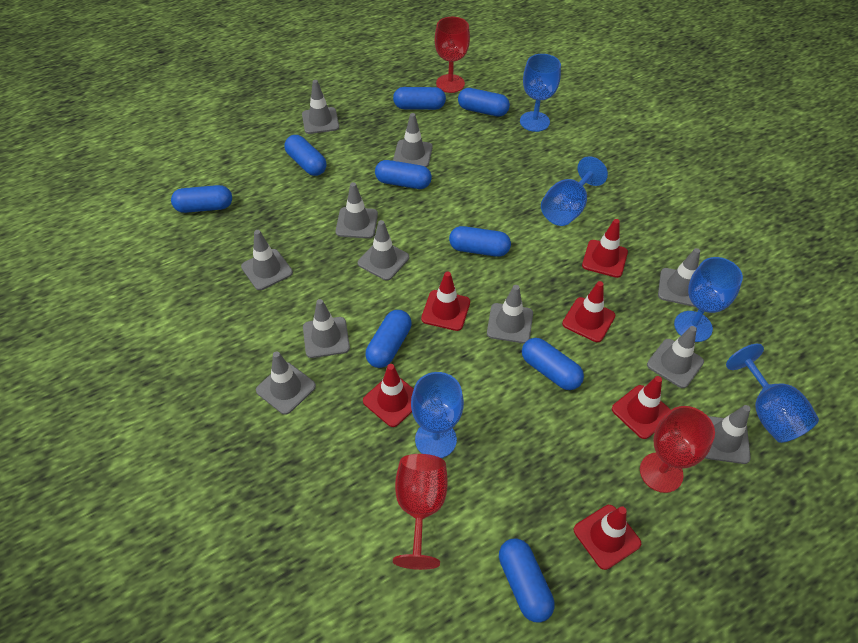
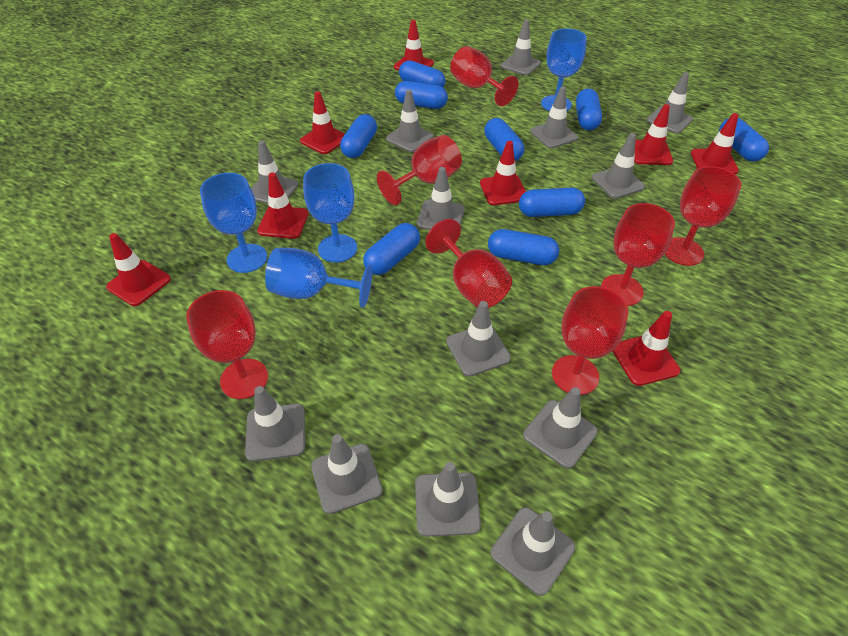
blue goblet: 5 -> 4
grey traffic cone: 11 -> 13
red goblet: 3 -> 7
red traffic cone: 6 -> 8

